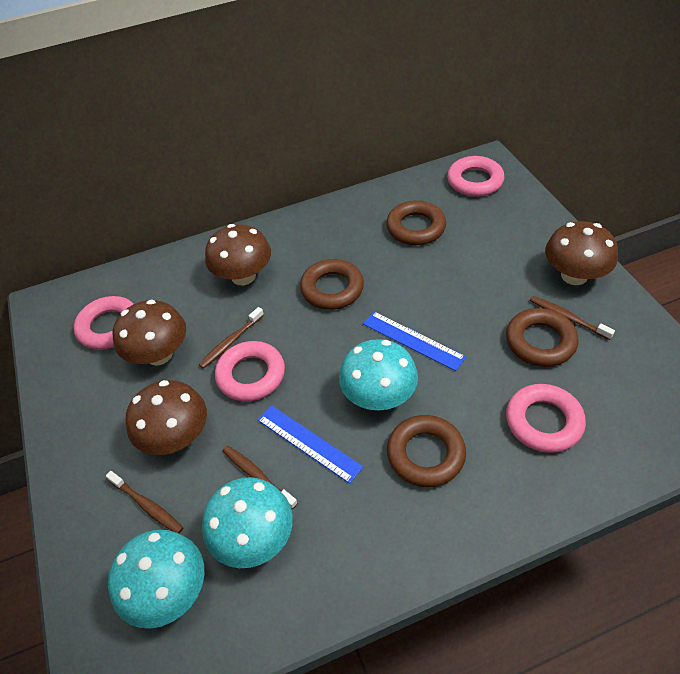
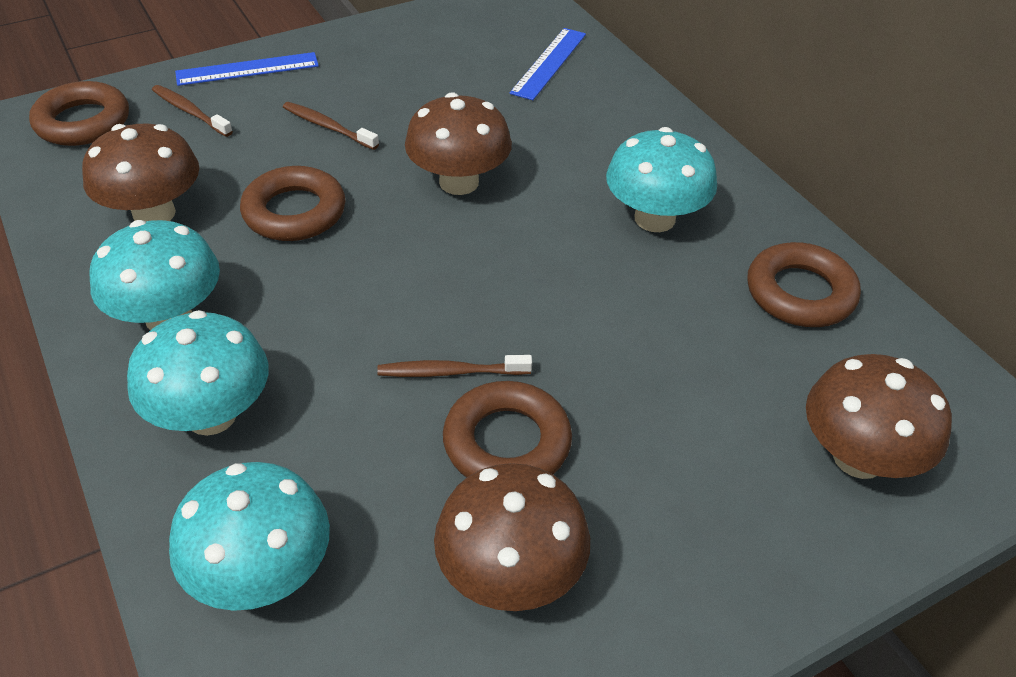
brown toothbrush: 4 -> 3
pink ring: 4 -> 0
turquoise mushroom: 3 -> 4

